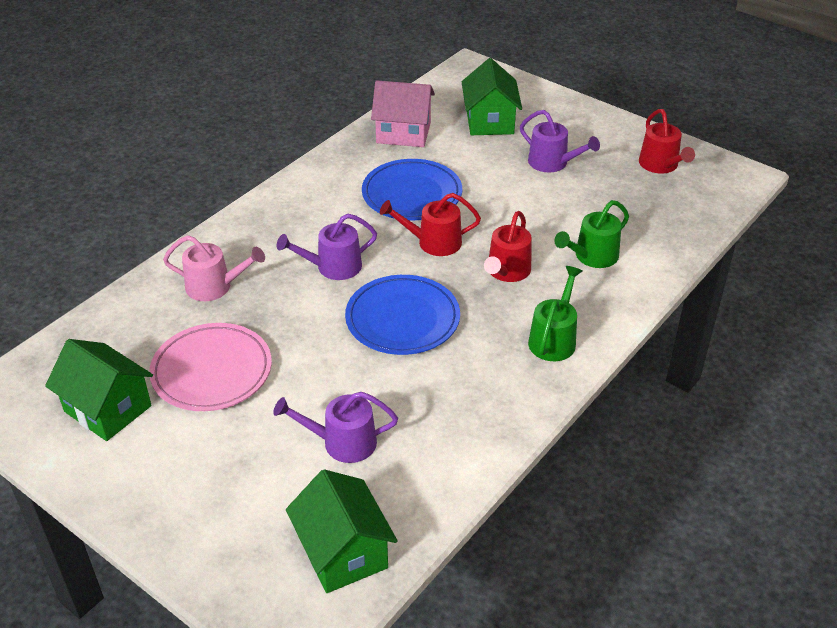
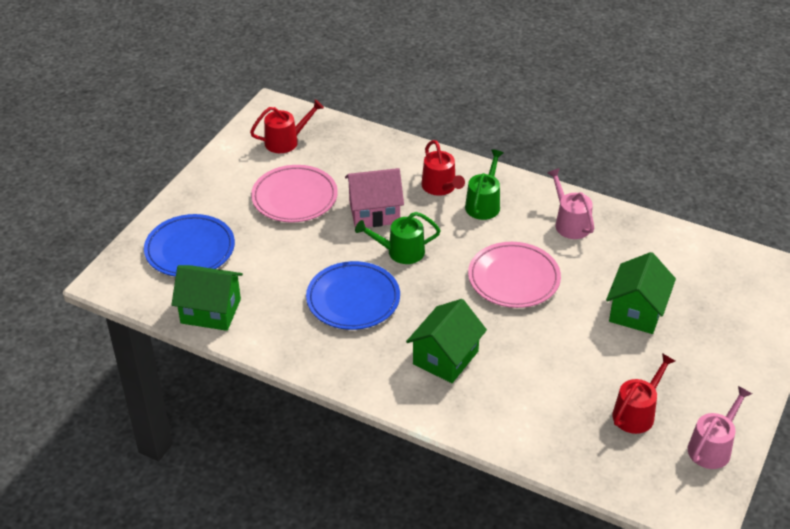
pink plate: 1 -> 2
pink watering can: 1 -> 2
purple watering can: 3 -> 0

